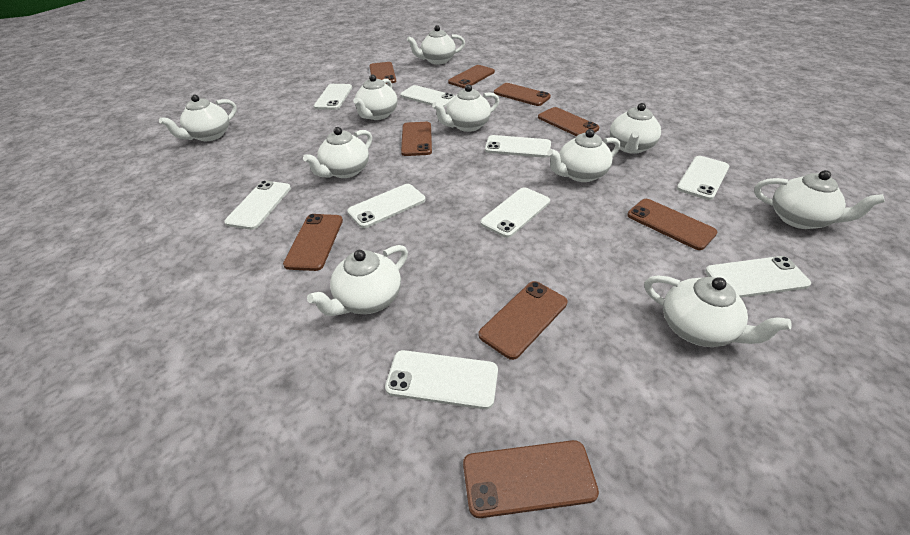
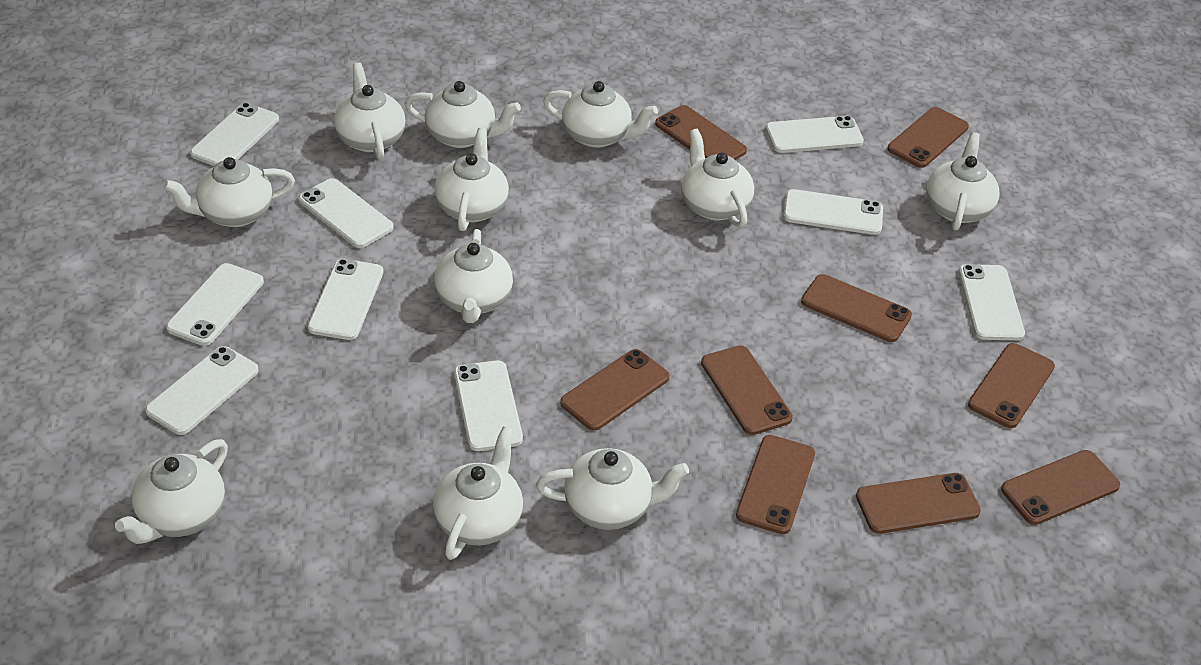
white teapot: 10 -> 11

